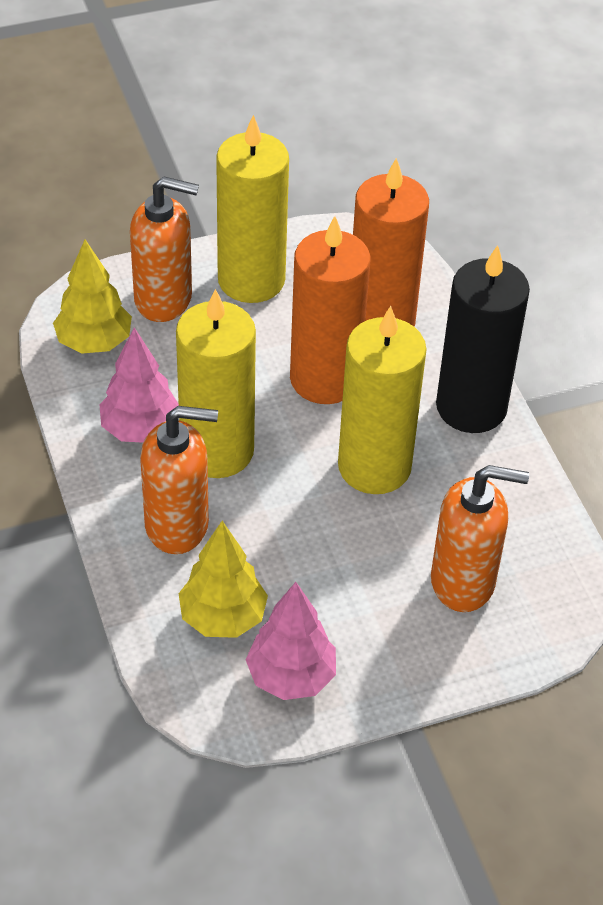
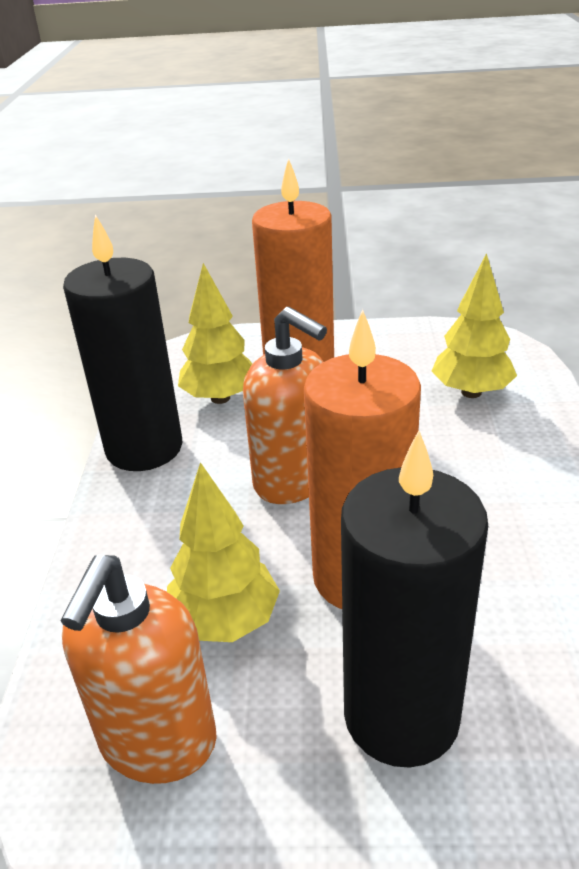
black candle: 1 -> 2
orange soap dispenser: 3 -> 2
pink tree: 2 -> 0
yellow candle: 3 -> 0
yellow tree: 2 -> 3

